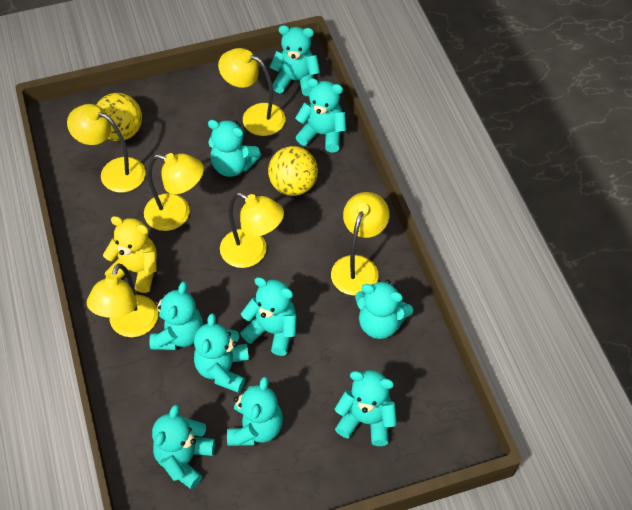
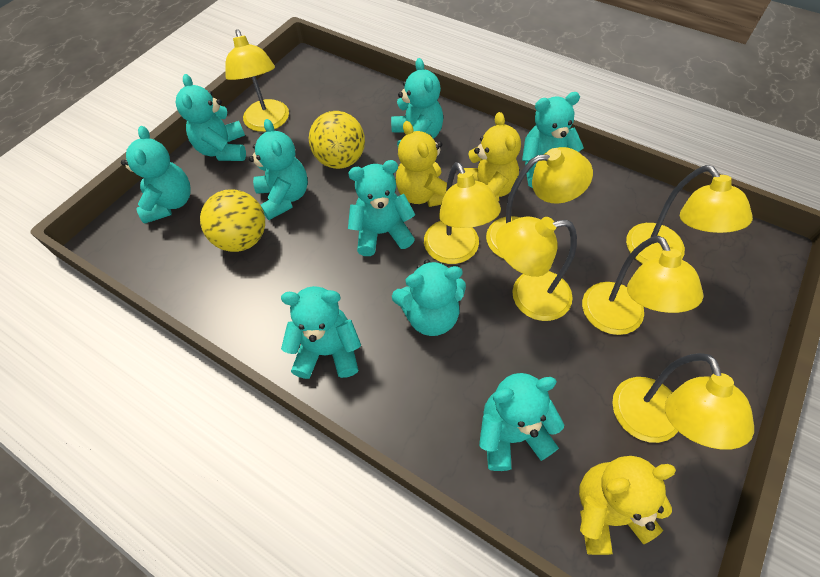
turquoise teddy bear: 10 -> 9
yellow lamp: 6 -> 7
yellow teddy bear: 1 -> 3

